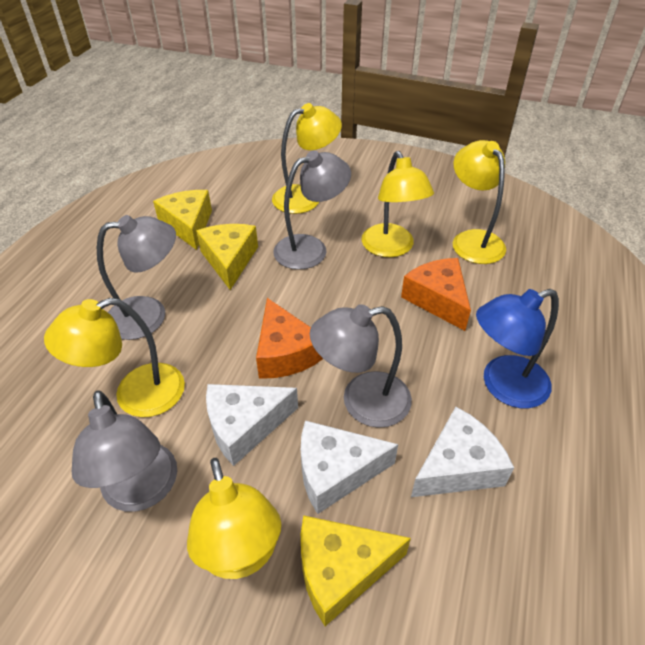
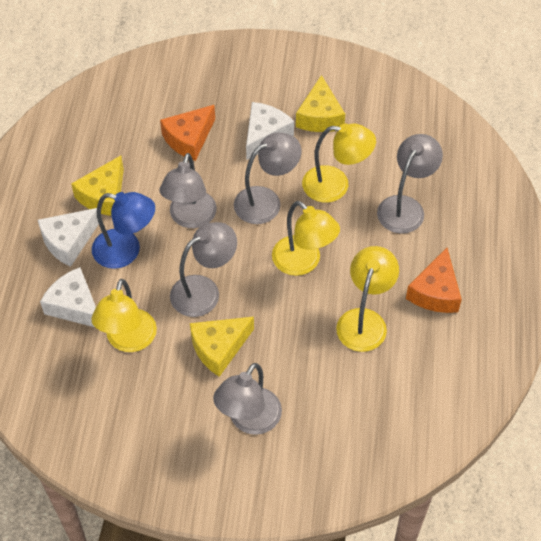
grey lamp: 4 -> 5
yellow lamp: 5 -> 4

